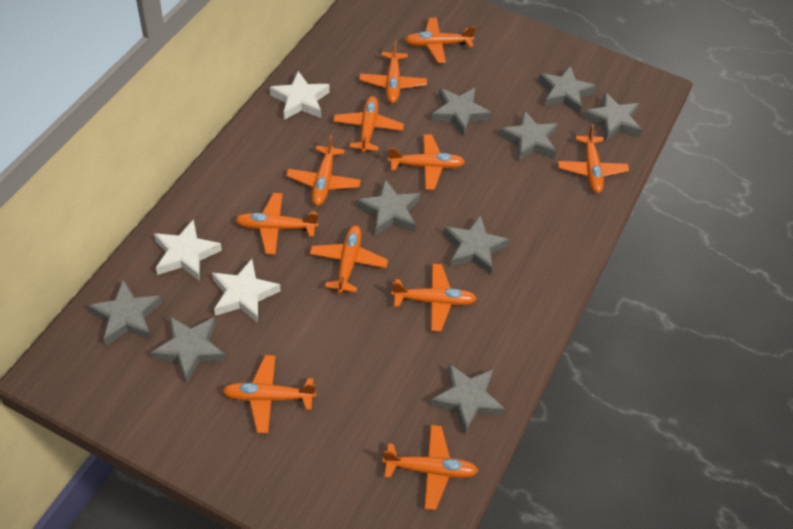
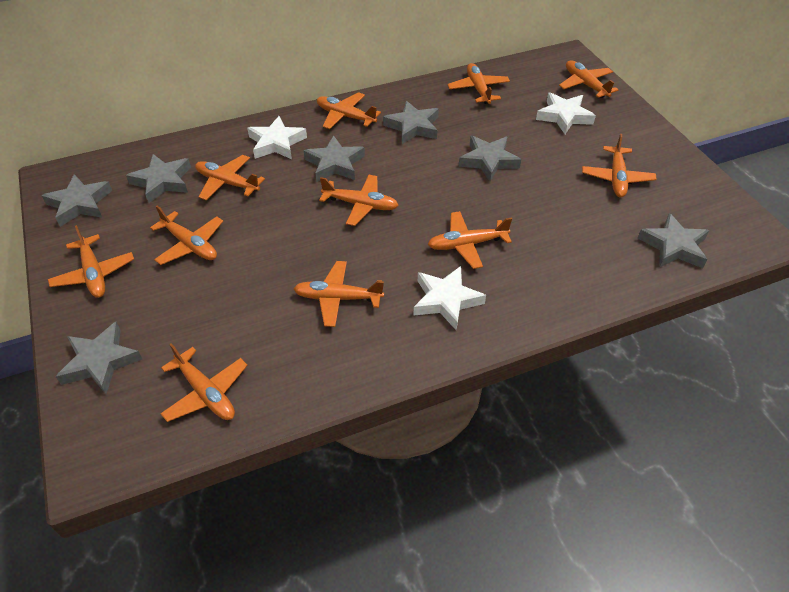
grey star: 9 -> 7

